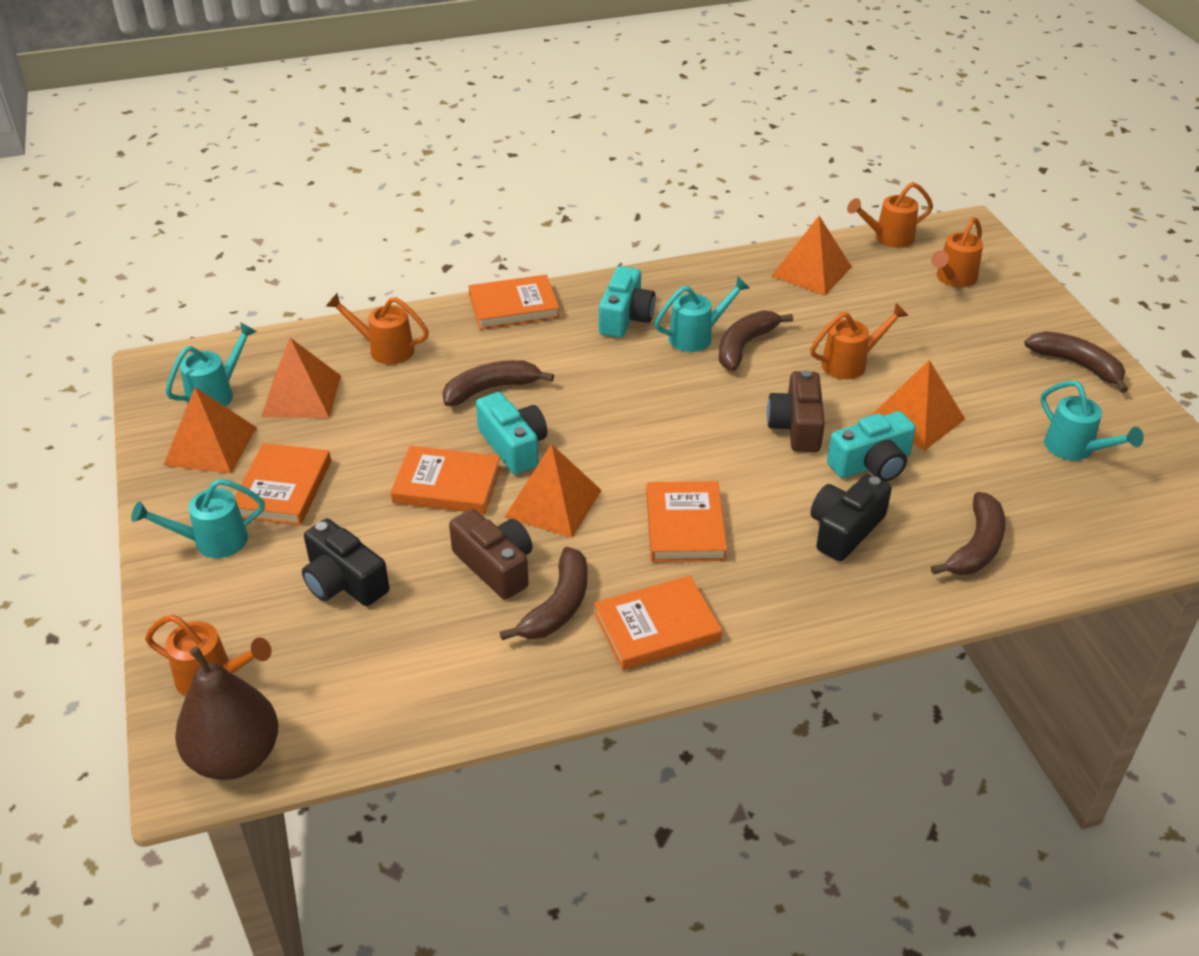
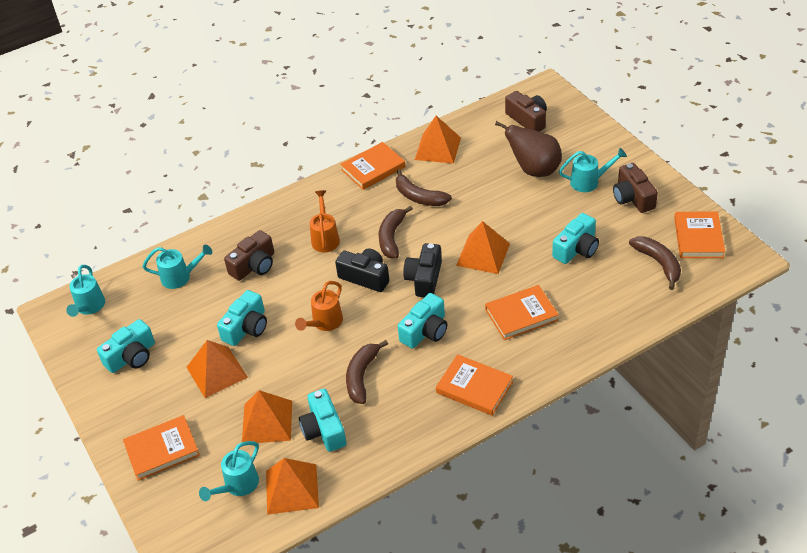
brown banana: 5 -> 4
brown camera: 2 -> 3
orange watering can: 5 -> 2
turquoise camera: 3 -> 5

